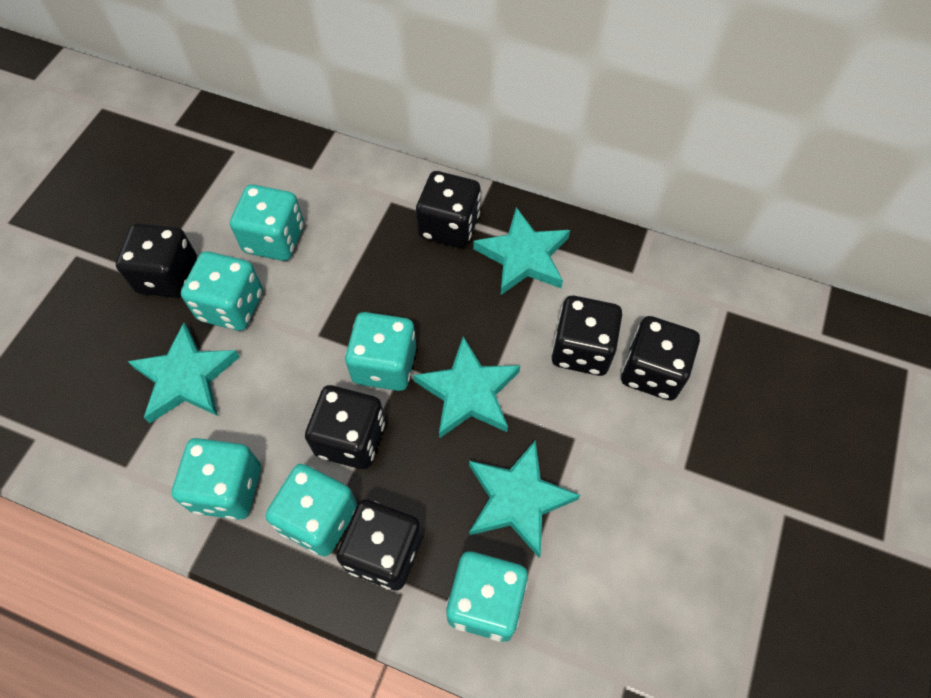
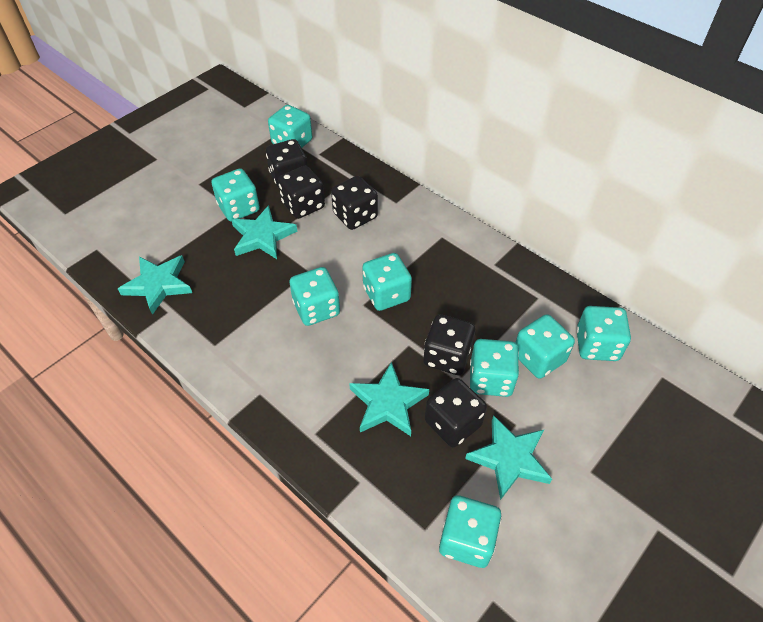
black dice: 6 -> 5
turquoise dice: 6 -> 8

